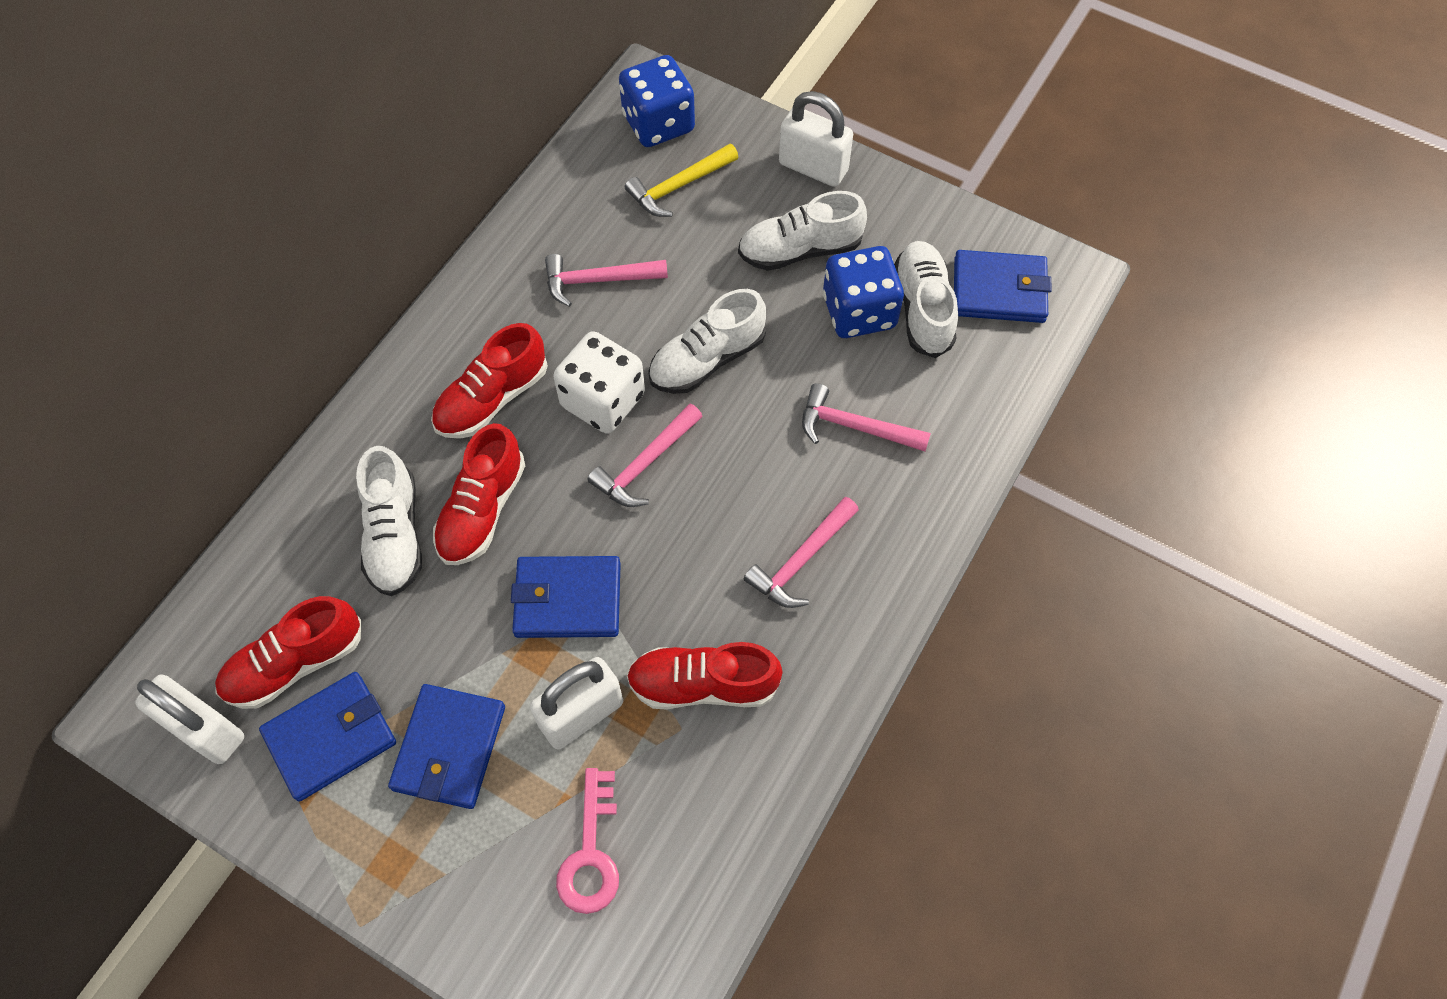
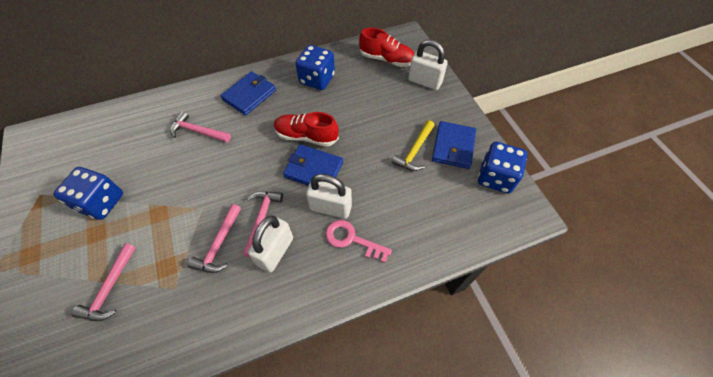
blue dice: 2 -> 3
blue wallet: 4 -> 3
red shoe: 4 -> 2
white dice: 1 -> 0
white shoe: 4 -> 0

